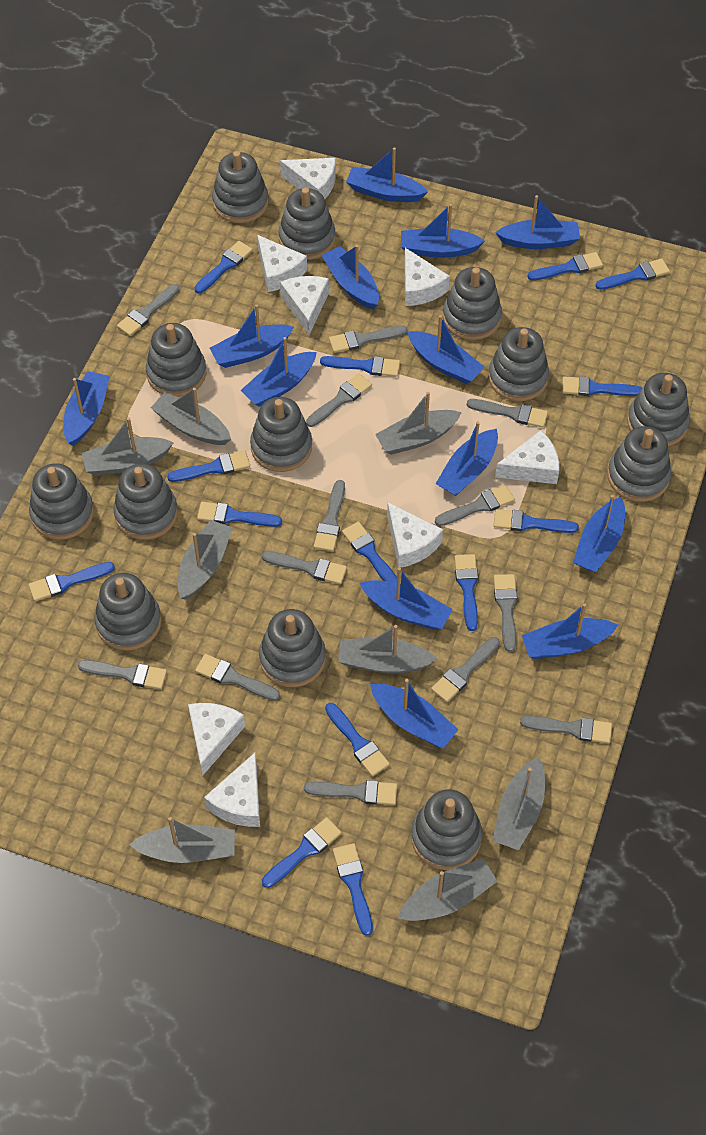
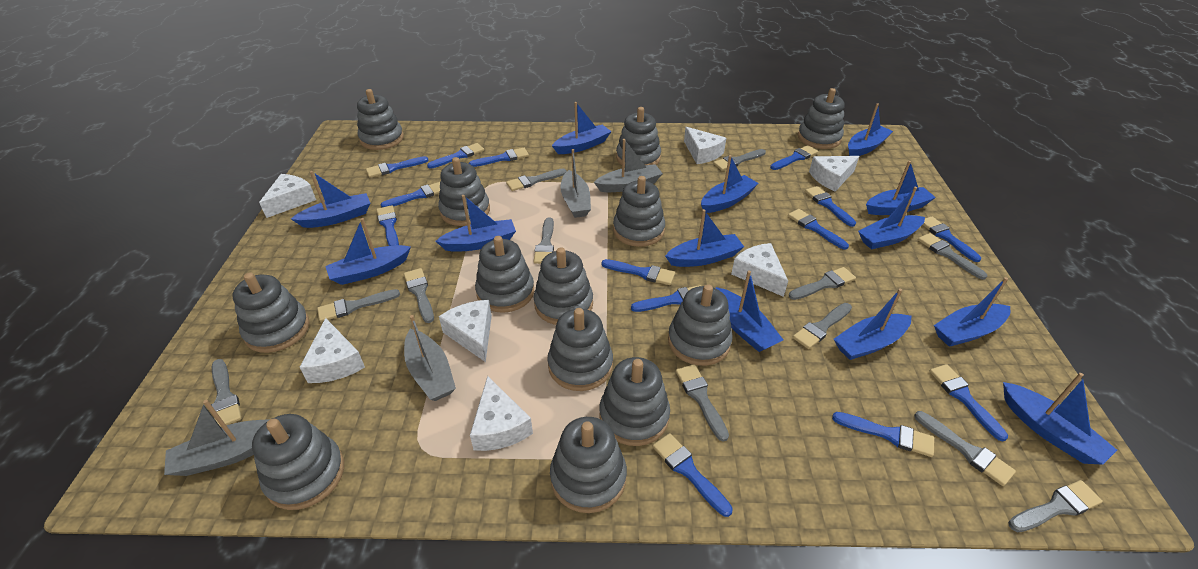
grey boat: 8 -> 4
grey brush: 13 -> 12
white cheese: 8 -> 7

